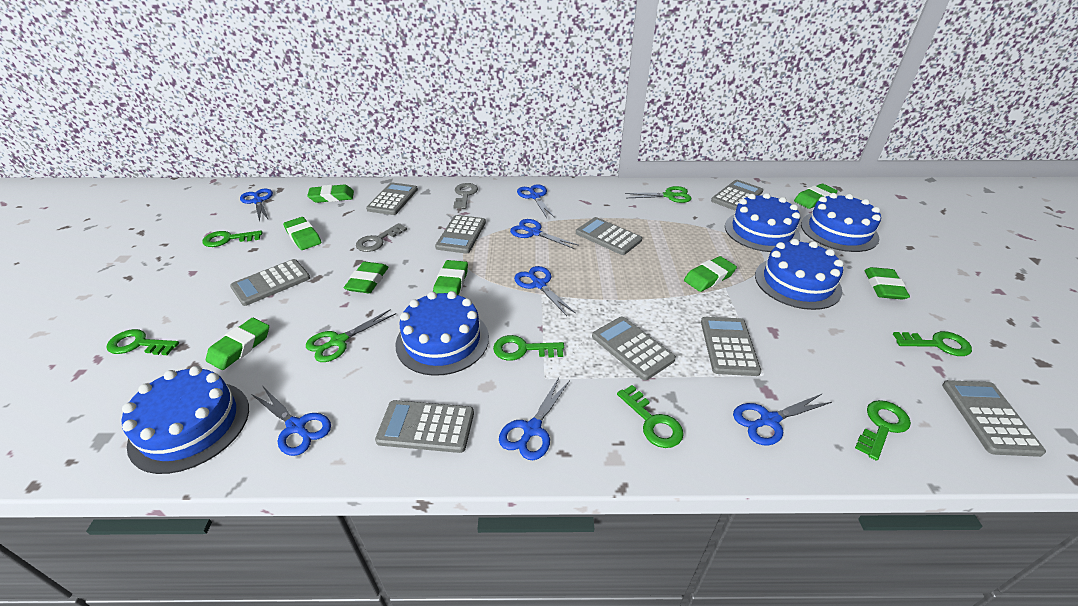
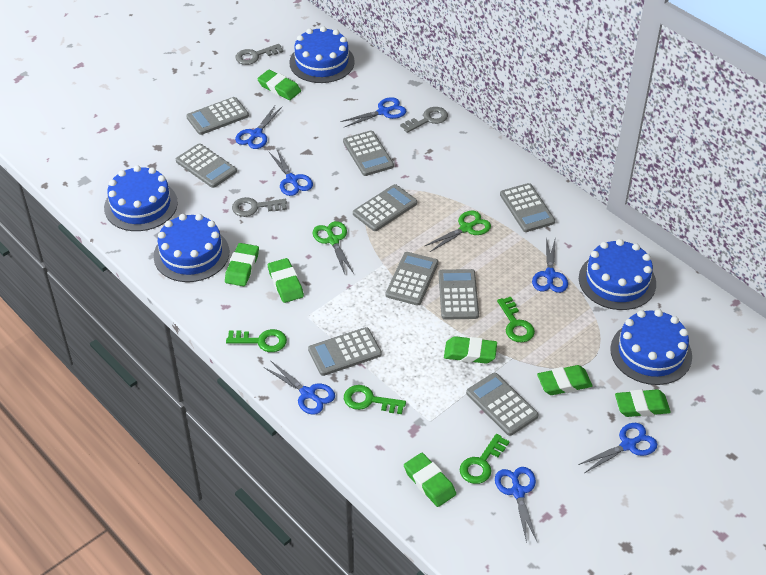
green eraser: 8 -> 7
green key: 6 -> 4
grey key: 2 -> 3

